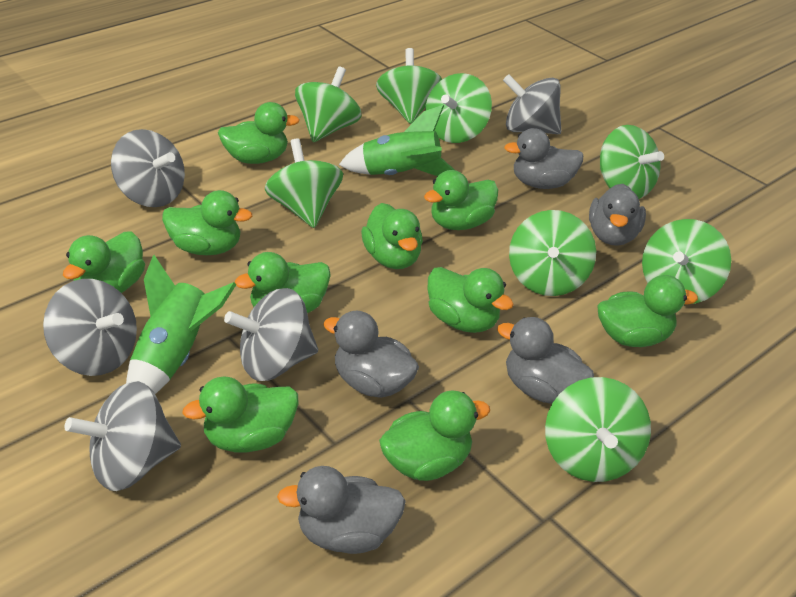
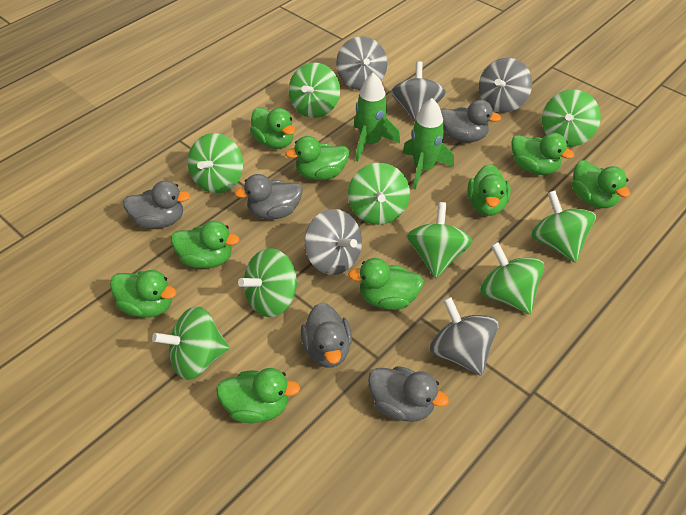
green duck: 10 -> 9
green spinning top: 8 -> 9

